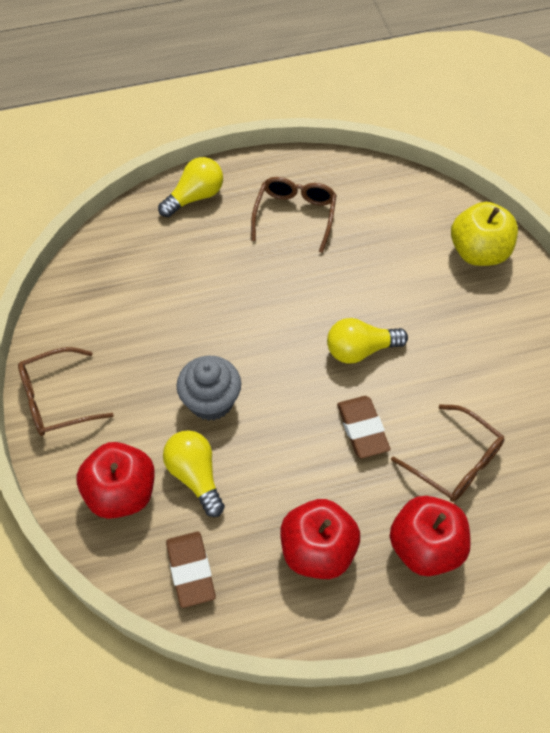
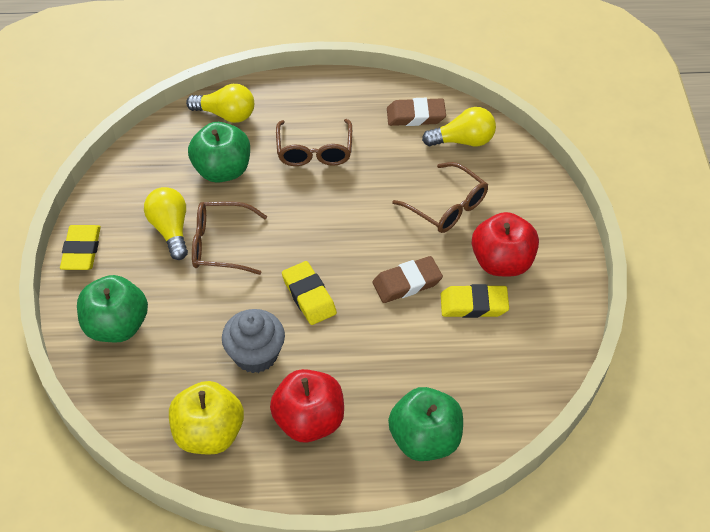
green apple: 0 -> 3
red apple: 3 -> 2
yellow eraser: 0 -> 3

